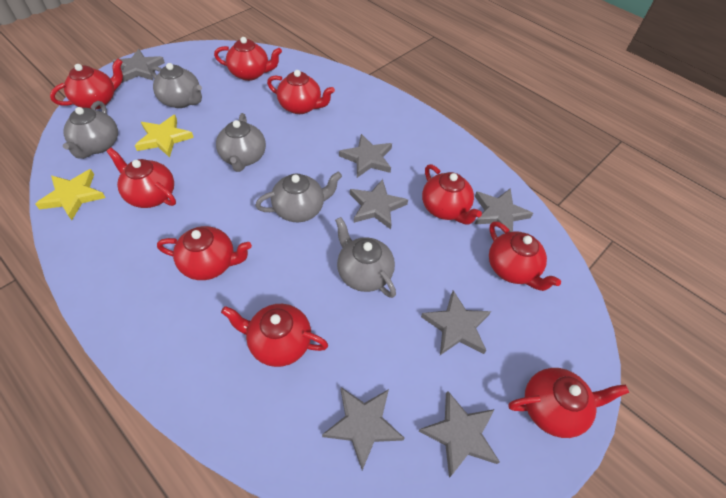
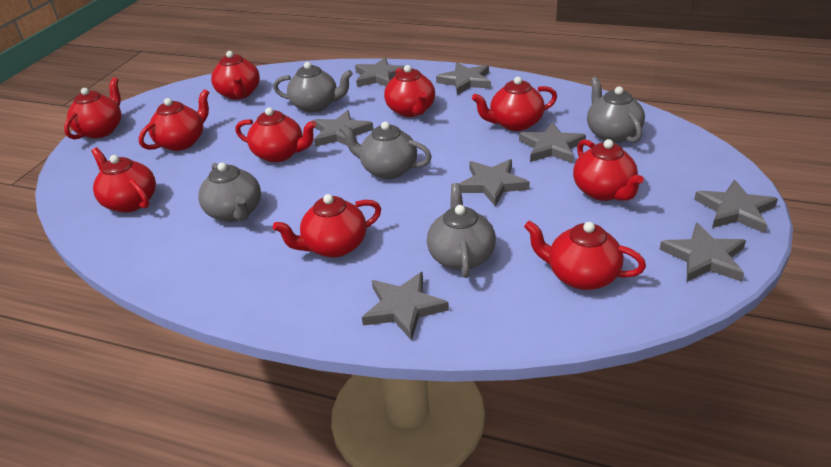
grey star: 7 -> 8
red teapot: 9 -> 10
yellow star: 2 -> 0

